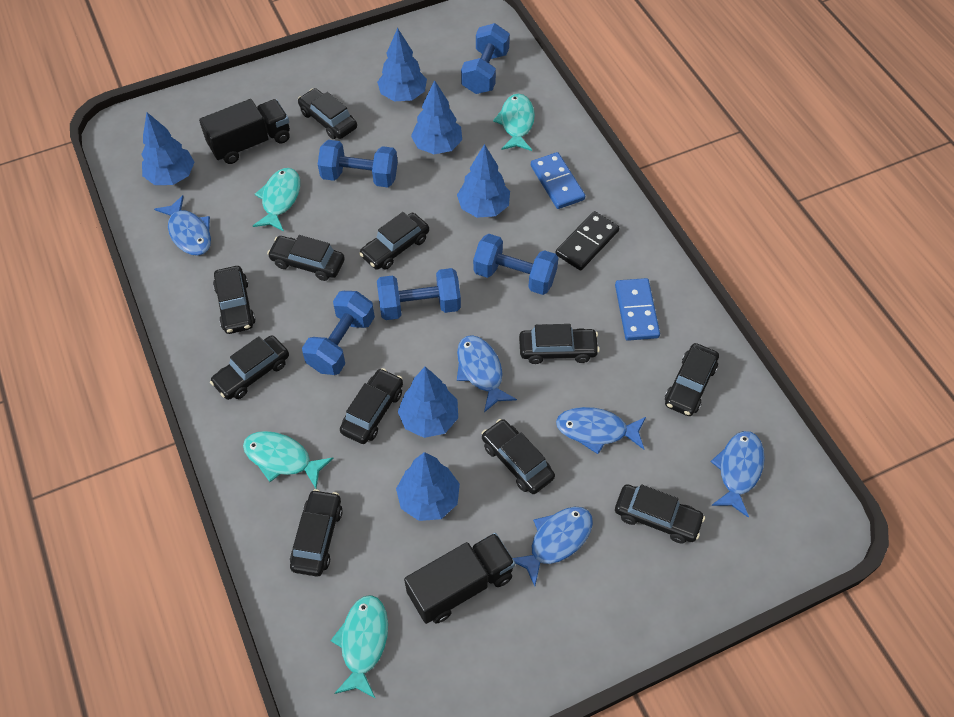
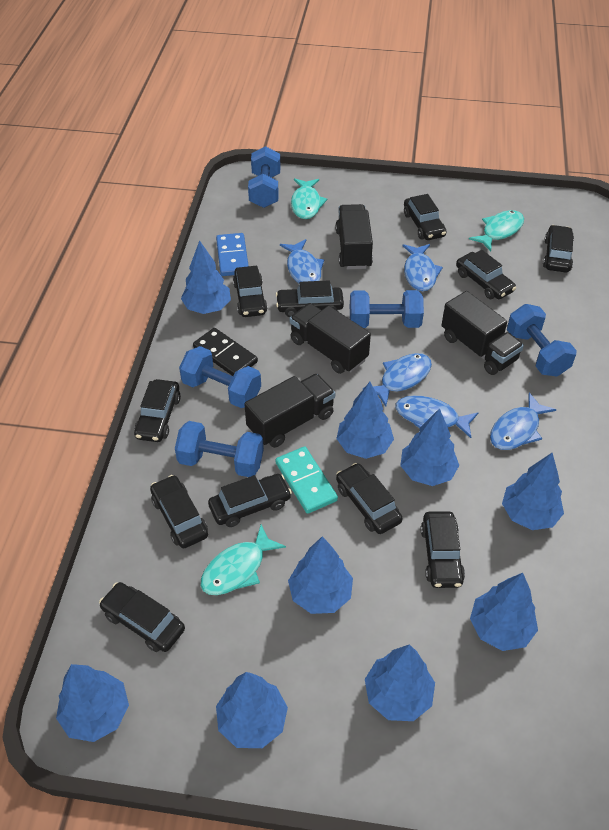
black truck: 2 -> 4
blue domino: 2 -> 1
blue tree: 6 -> 9
turquoise domino: 0 -> 1
turquoise fish: 4 -> 3

